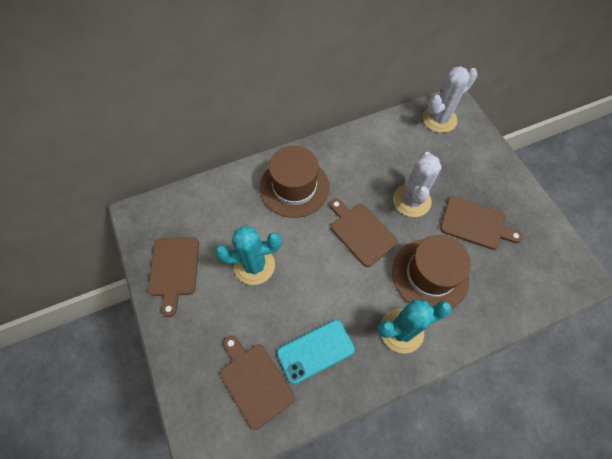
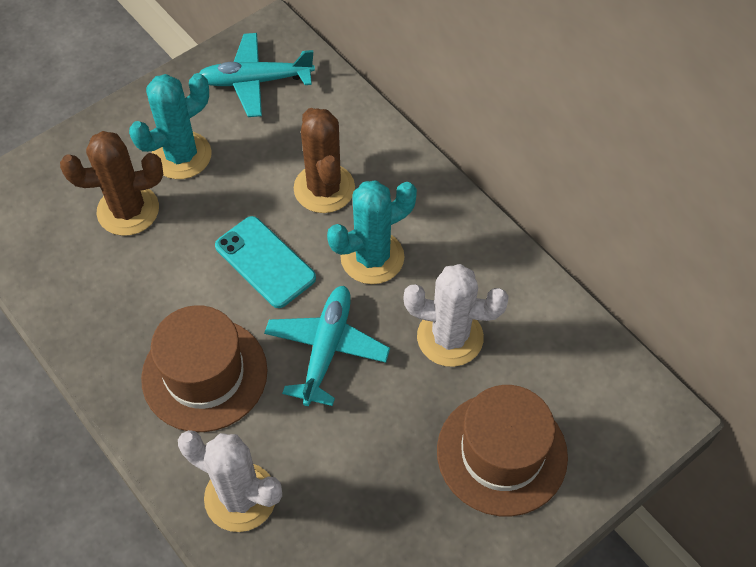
brown cactus: 0 -> 2
brown cutting board: 4 -> 0
turquoise plane: 0 -> 2

